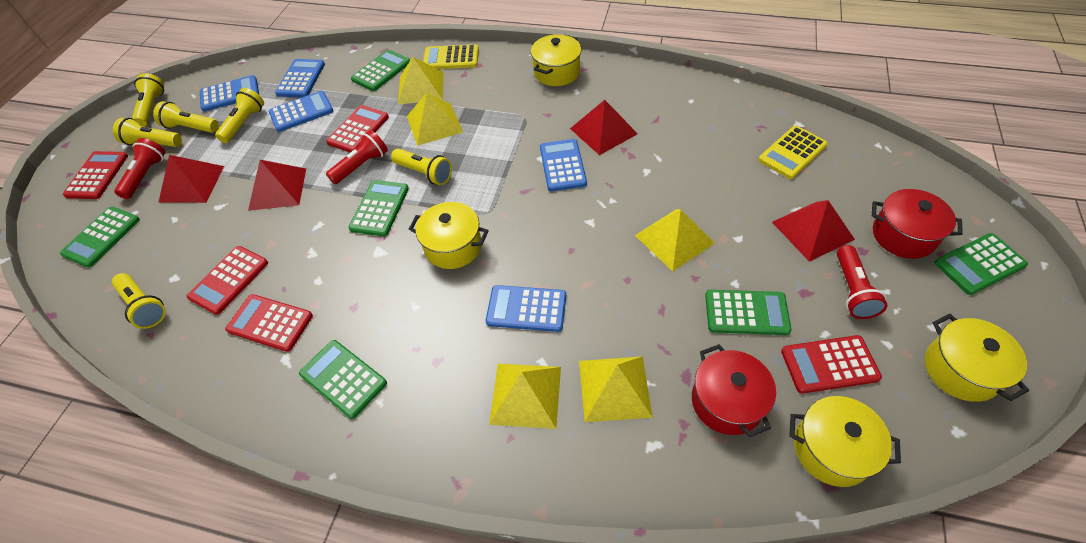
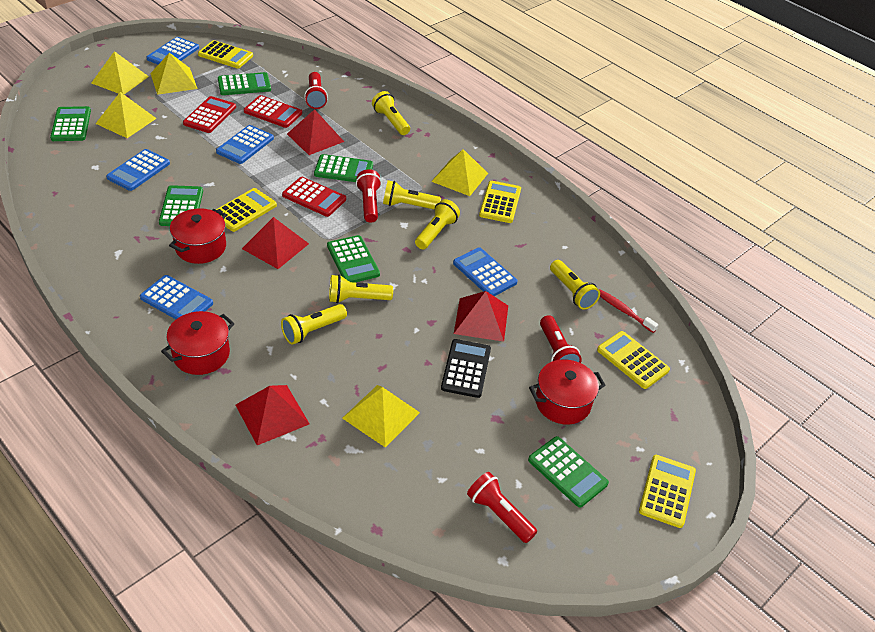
black calculator: 0 -> 1
red calculator: 5 -> 3
red flashlight: 3 -> 4
red pot: 2 -> 3
red toothbrush: 0 -> 1
yellow calculator: 2 -> 5
yellow pot: 4 -> 0

